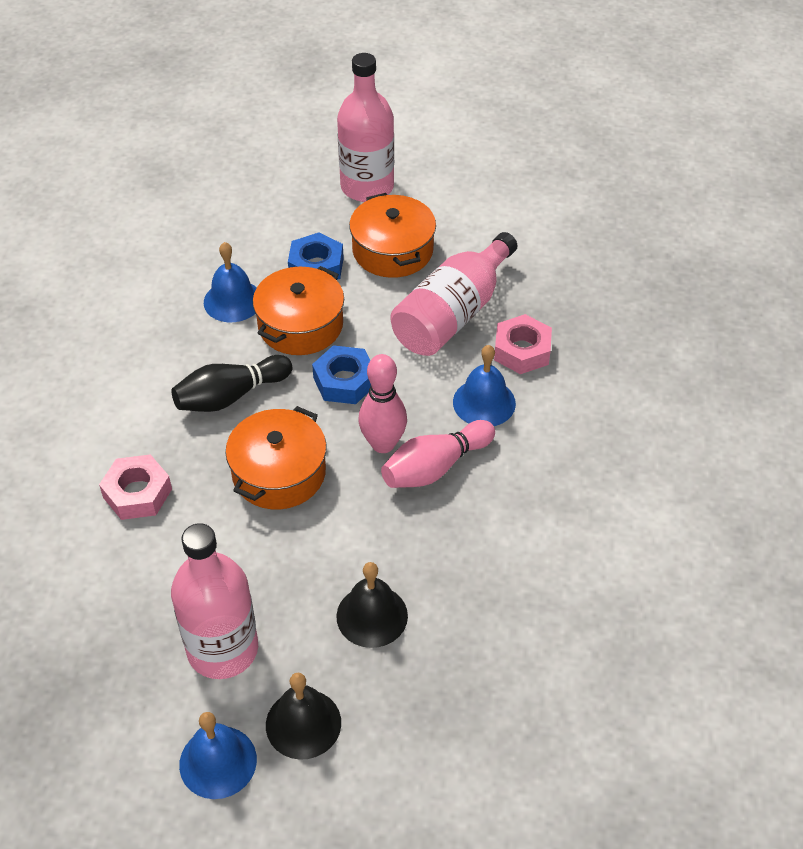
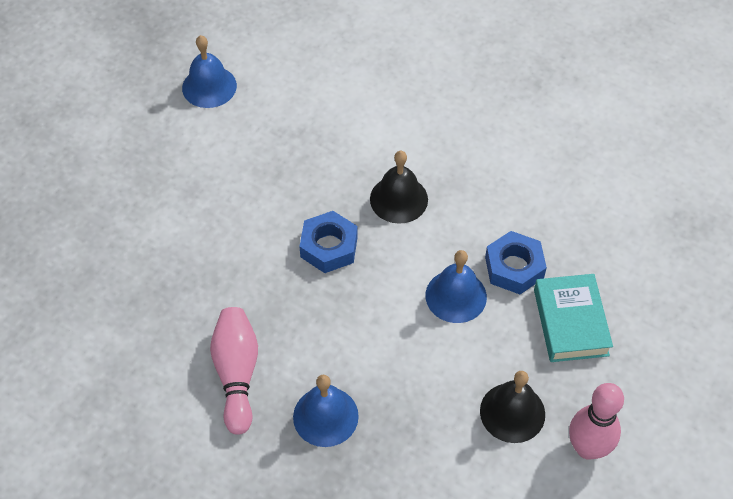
black bowling pin: 1 -> 0
orange pot: 3 -> 0
pink bottle: 3 -> 0
pink nut: 2 -> 0
turquoise book: 0 -> 1

